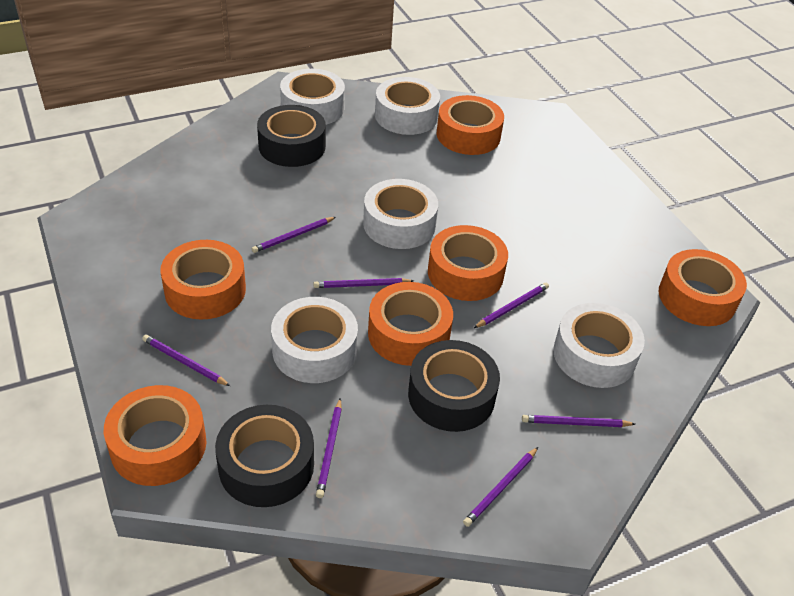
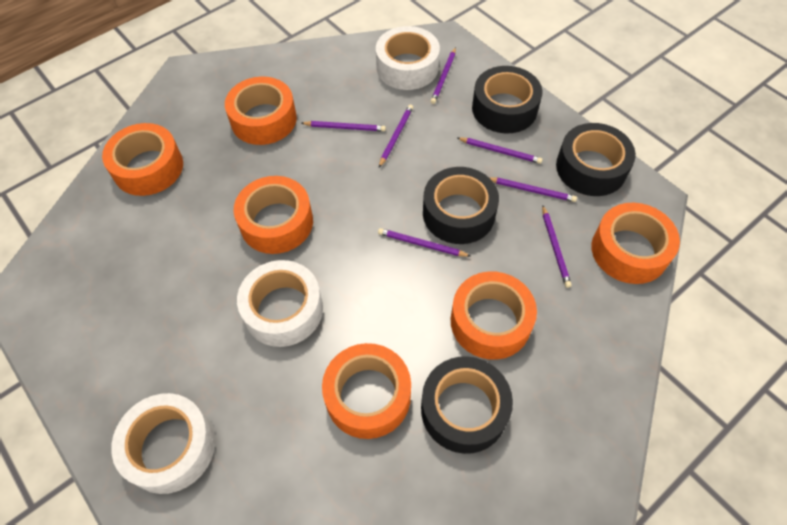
black tape: 3 -> 4
white tape: 5 -> 3

